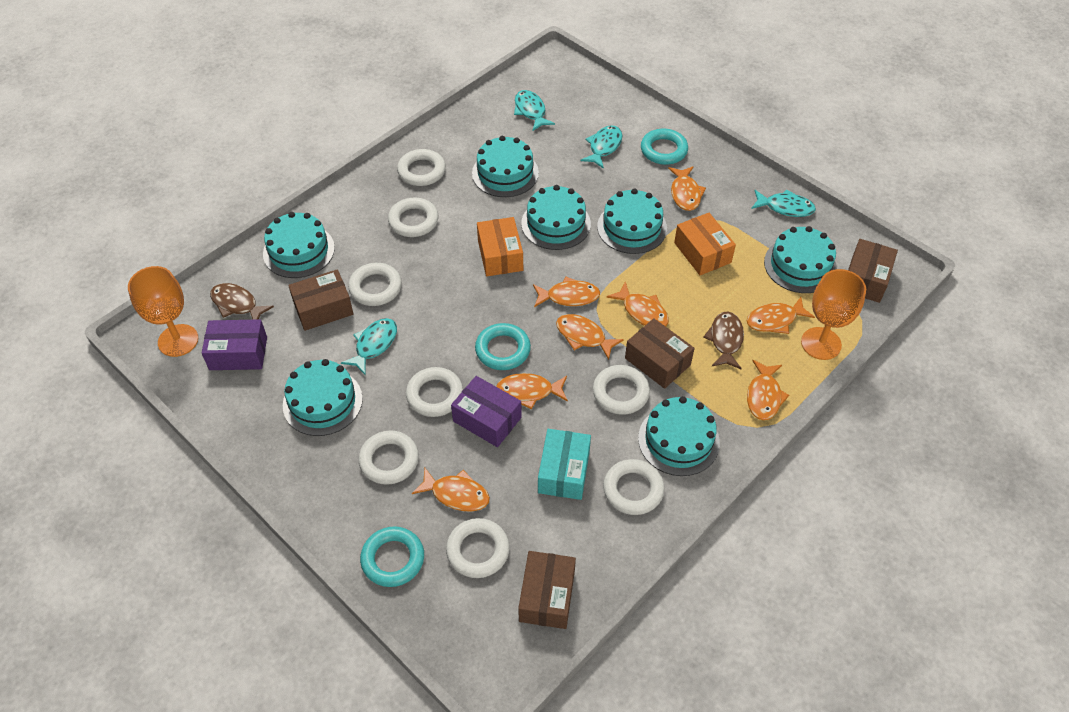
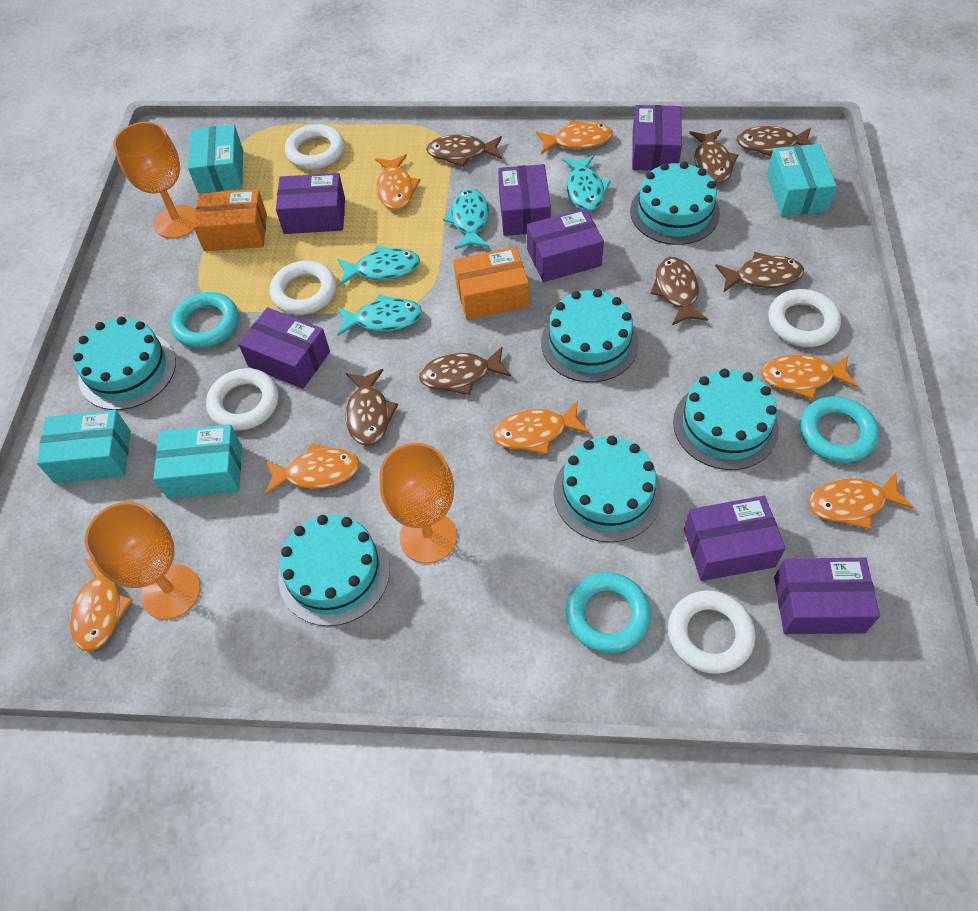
brown box: 4 -> 0
brown fish: 2 -> 7
orange fish: 8 -> 7
orange goblet: 2 -> 3
purple box: 2 -> 7
turquoise box: 1 -> 4
turquoise cake: 7 -> 6
white ring: 8 -> 5

